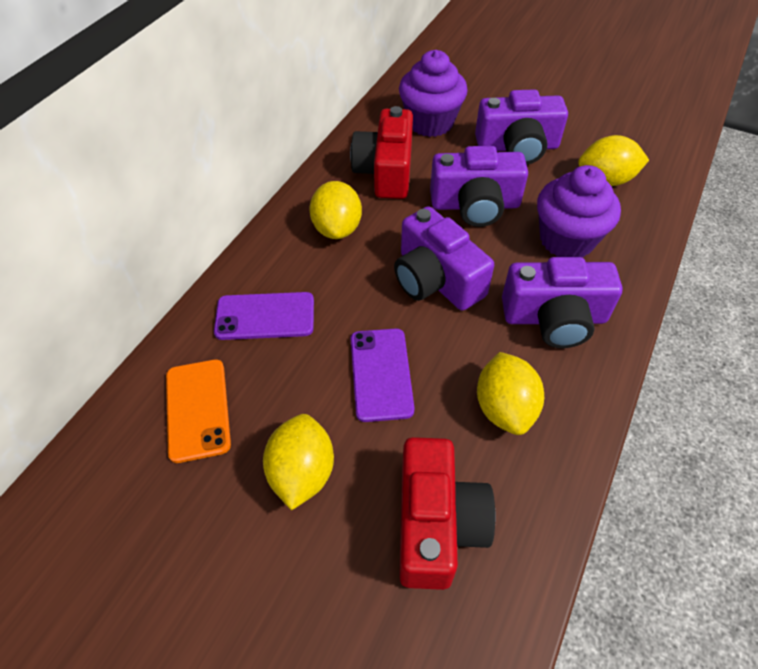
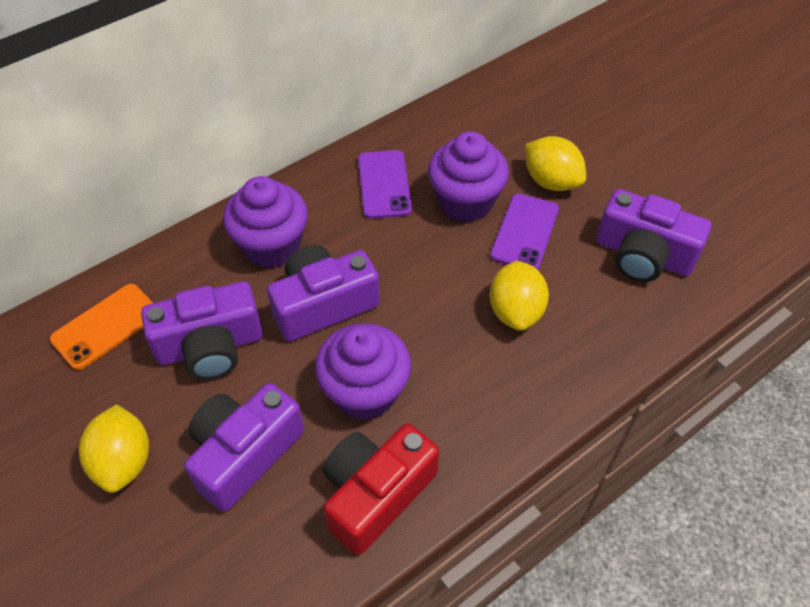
purple cupcake: 2 -> 3
red camera: 2 -> 1
yellow lemon: 4 -> 3

